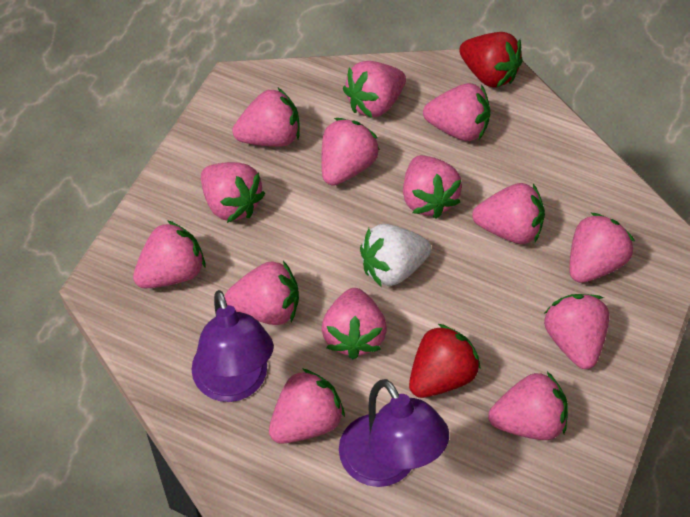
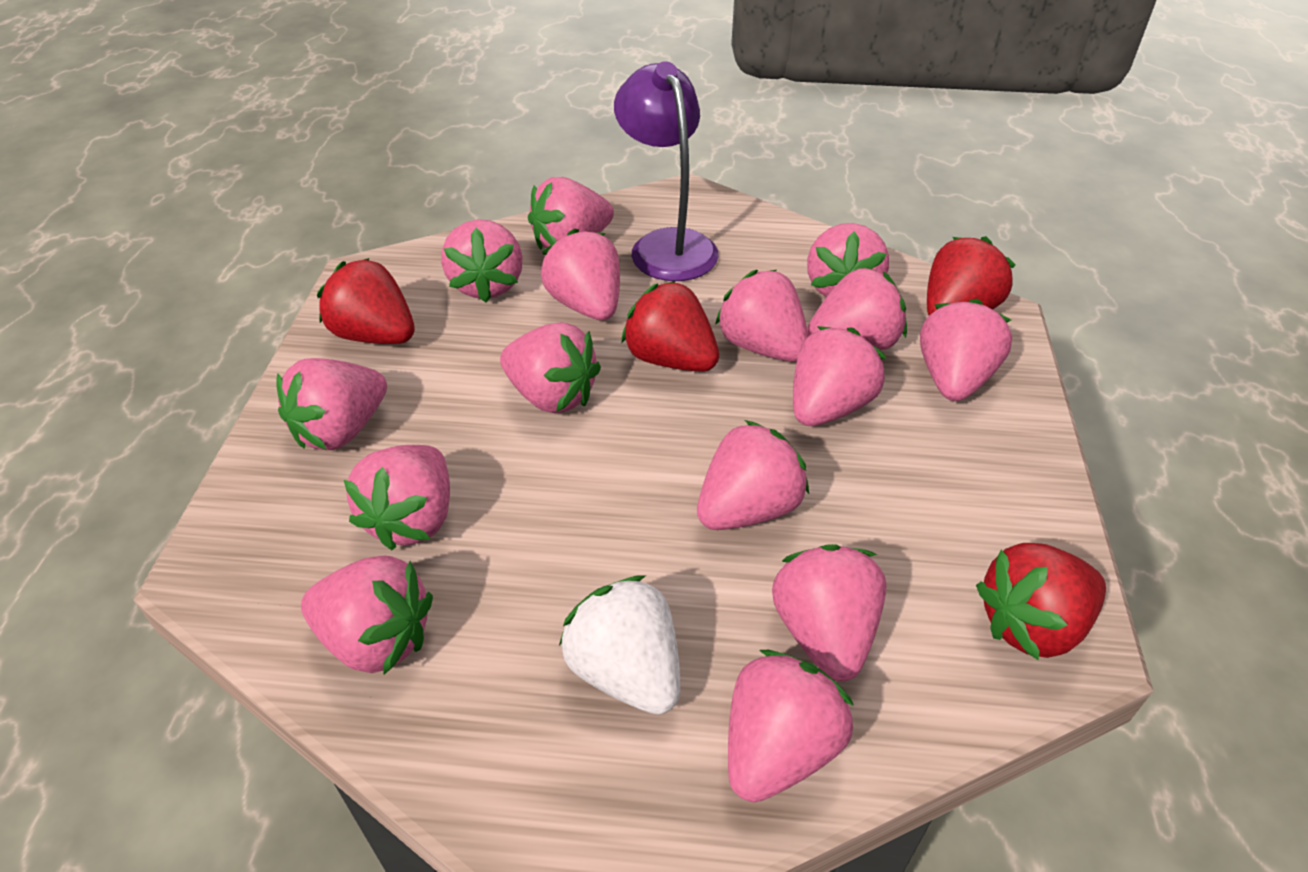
pink strawberry: 14 -> 15
purple lamp: 2 -> 1
red strawberry: 2 -> 4

